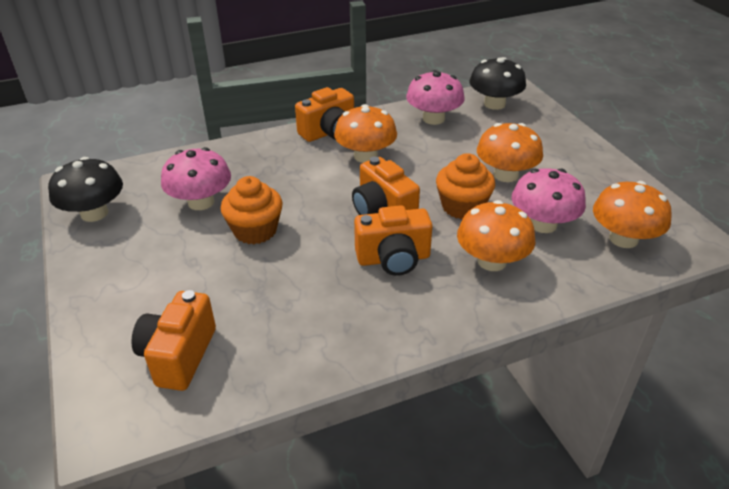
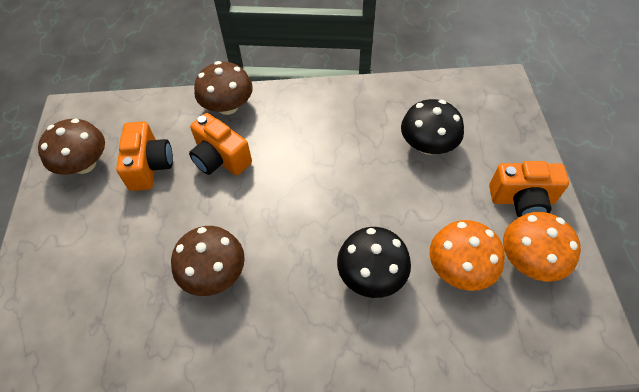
brown mushroom: 0 -> 3
orange camera: 4 -> 3
orange cupcake: 2 -> 0
orange mushroom: 4 -> 2
pink mushroom: 3 -> 0

